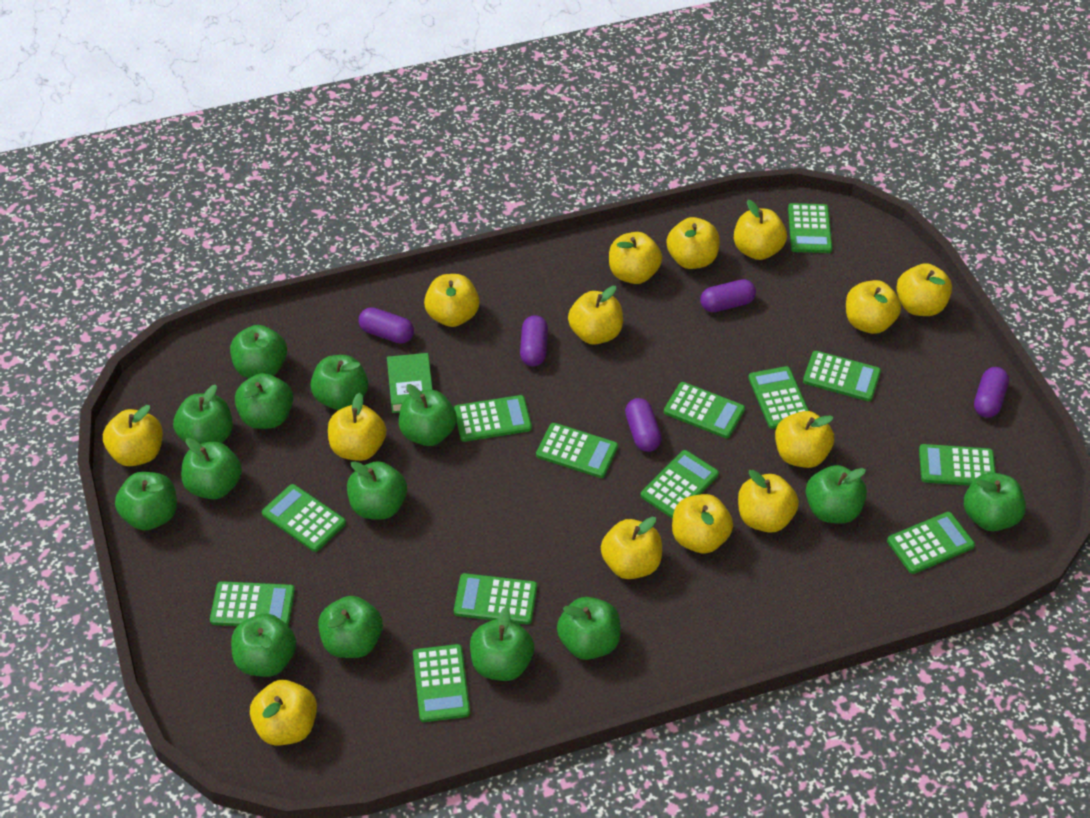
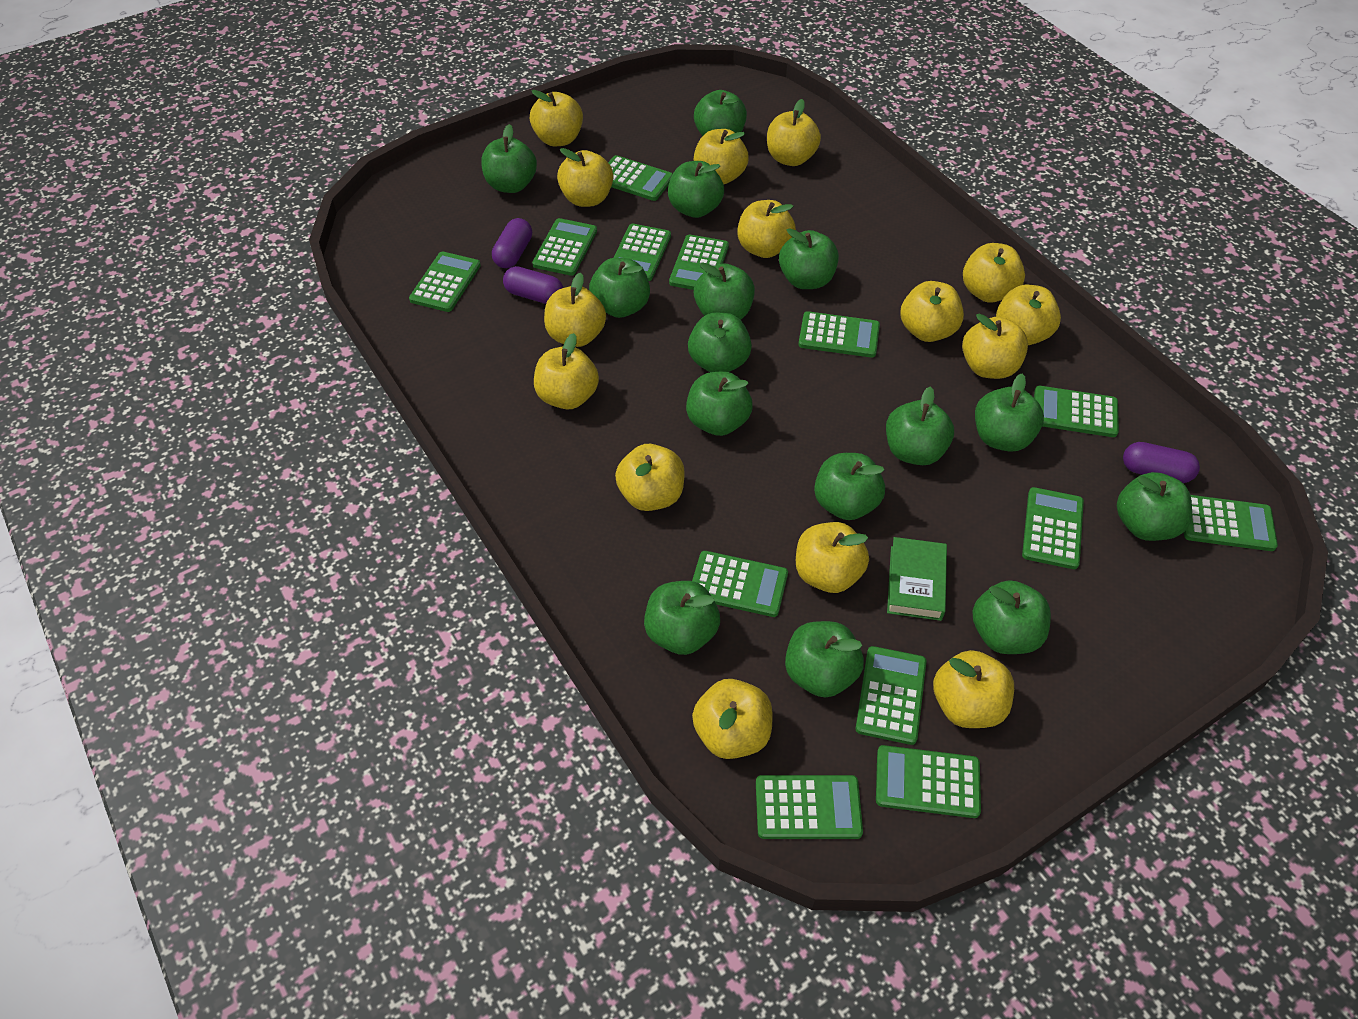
green apple: 14 -> 15
purple capsule: 5 -> 3
yellow apple: 14 -> 15

